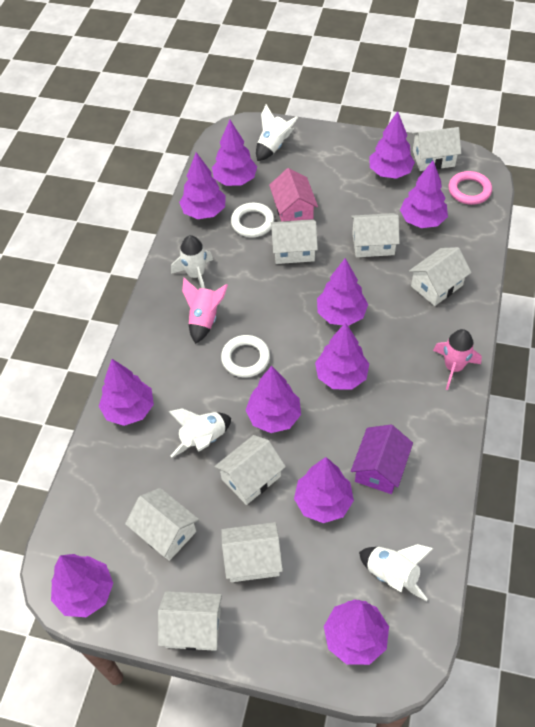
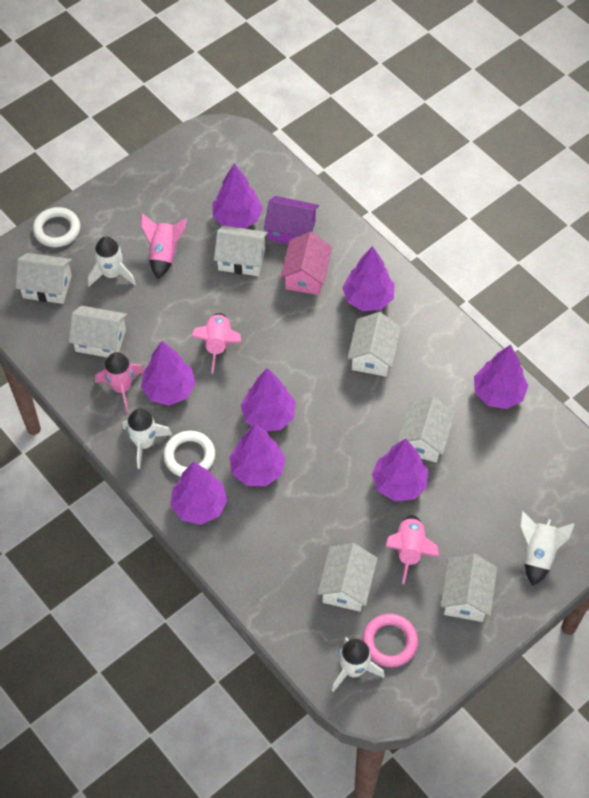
pink rocket: 2 -> 4
purple tree: 11 -> 8
white house: 8 -> 7

